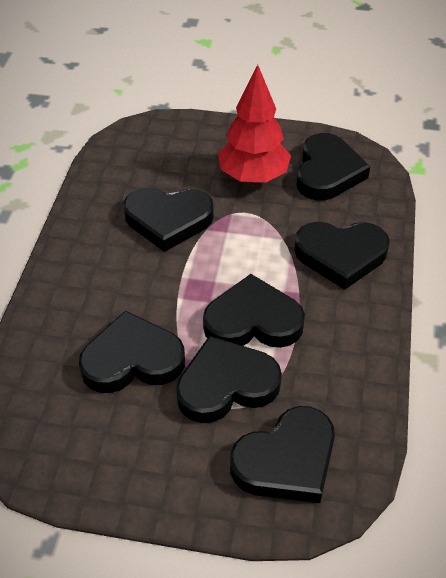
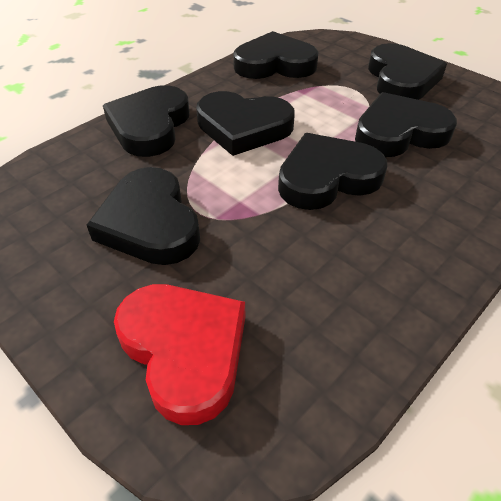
red heart: 0 -> 1
red tree: 1 -> 0

